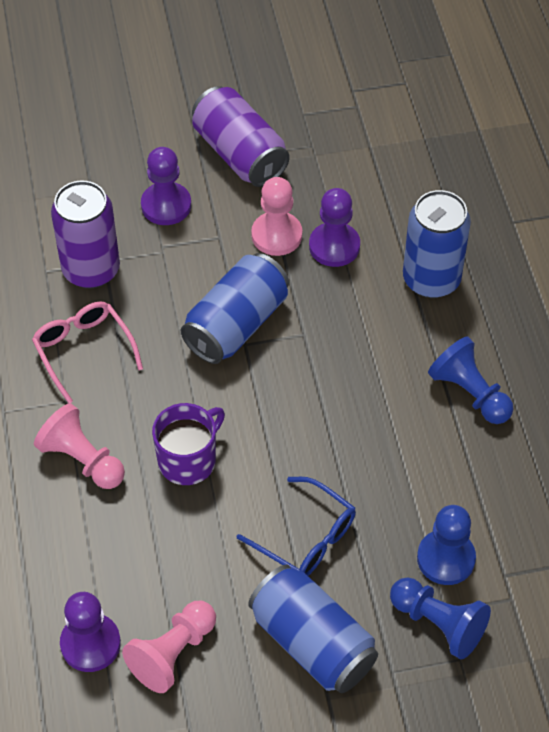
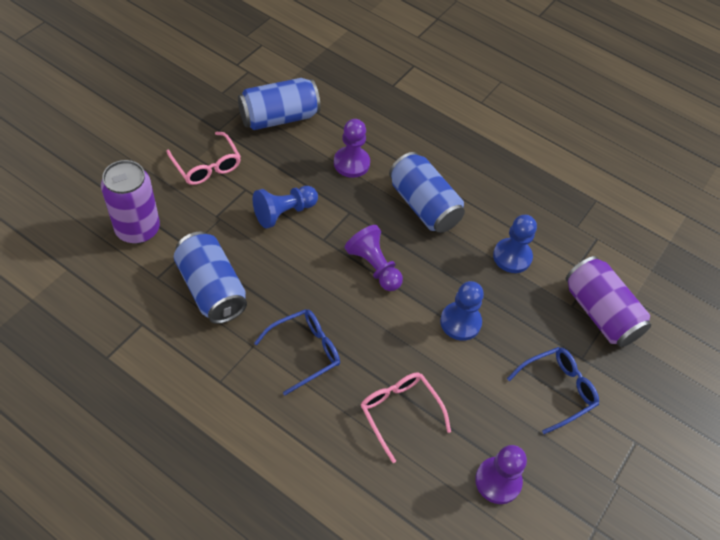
blue glasses: 1 -> 2
pink glasses: 1 -> 2
pink pawn: 3 -> 0
purple mug: 1 -> 0

